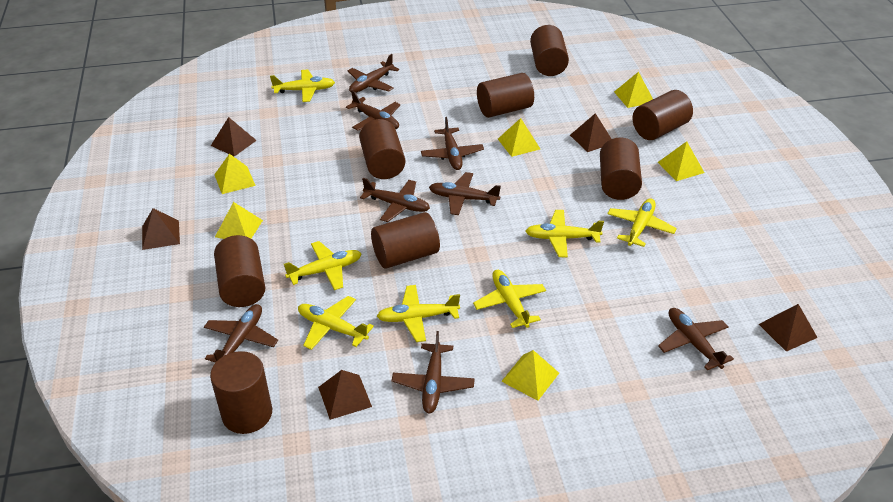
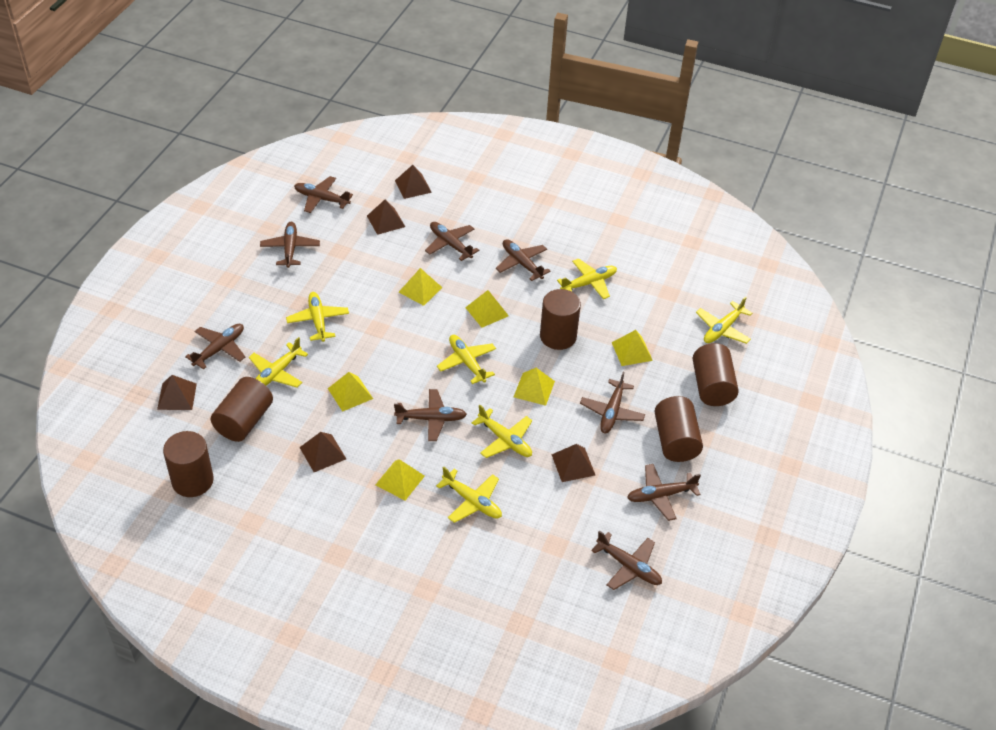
brown cylinder: 8 -> 5
brown plane: 8 -> 9

